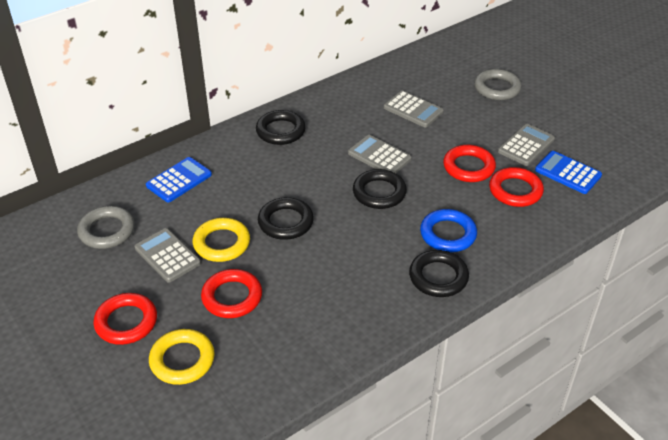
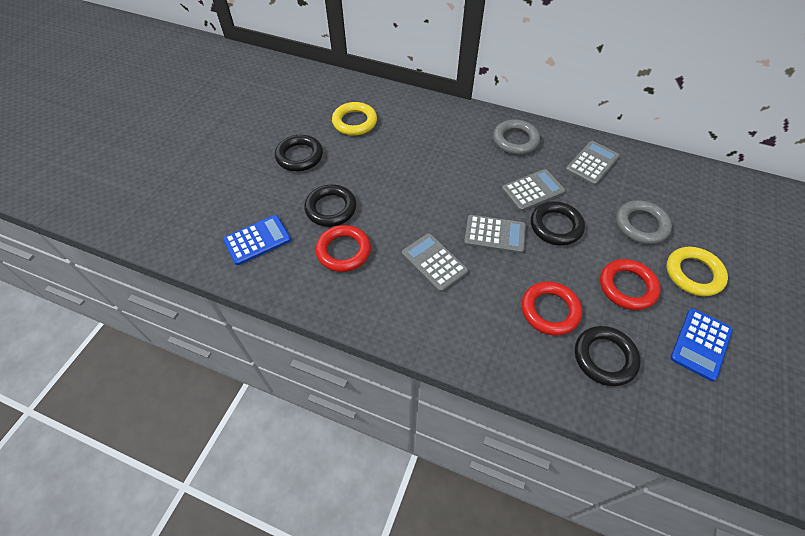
blue ring: 1 -> 0
red ring: 4 -> 3

